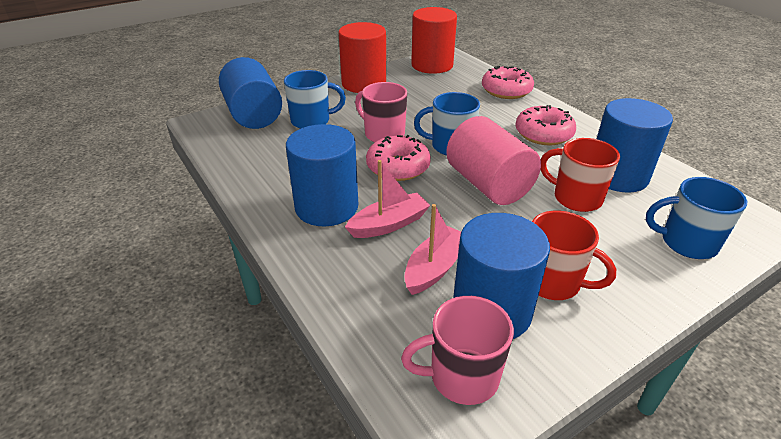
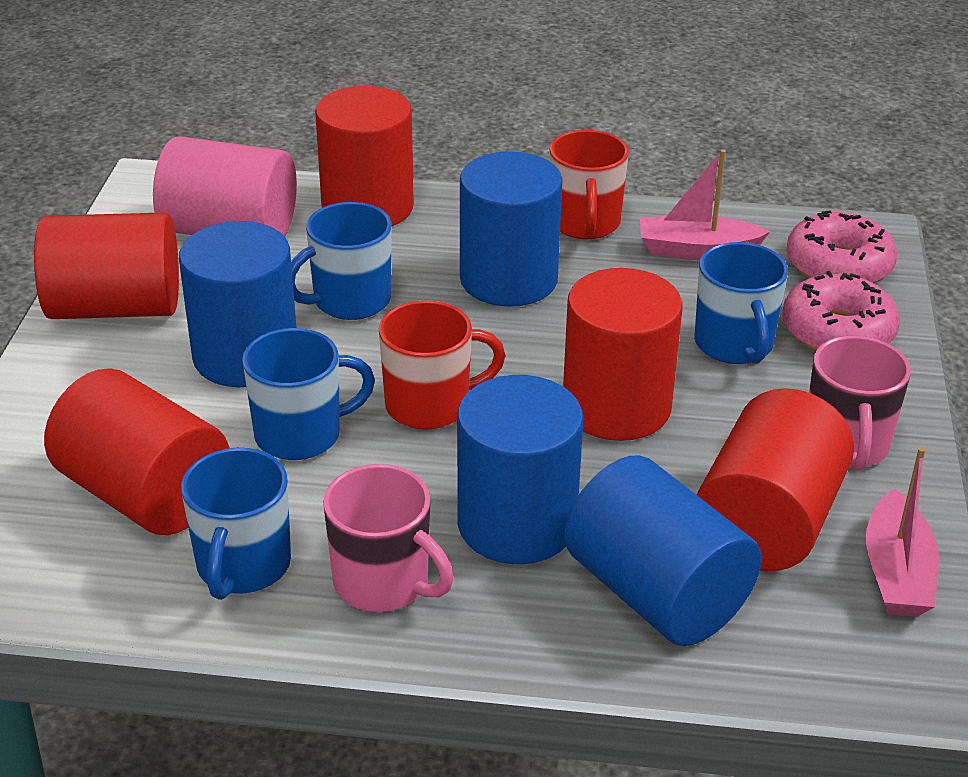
blue mug: 3 -> 4
pink donut: 3 -> 2
red cylinder: 2 -> 5

